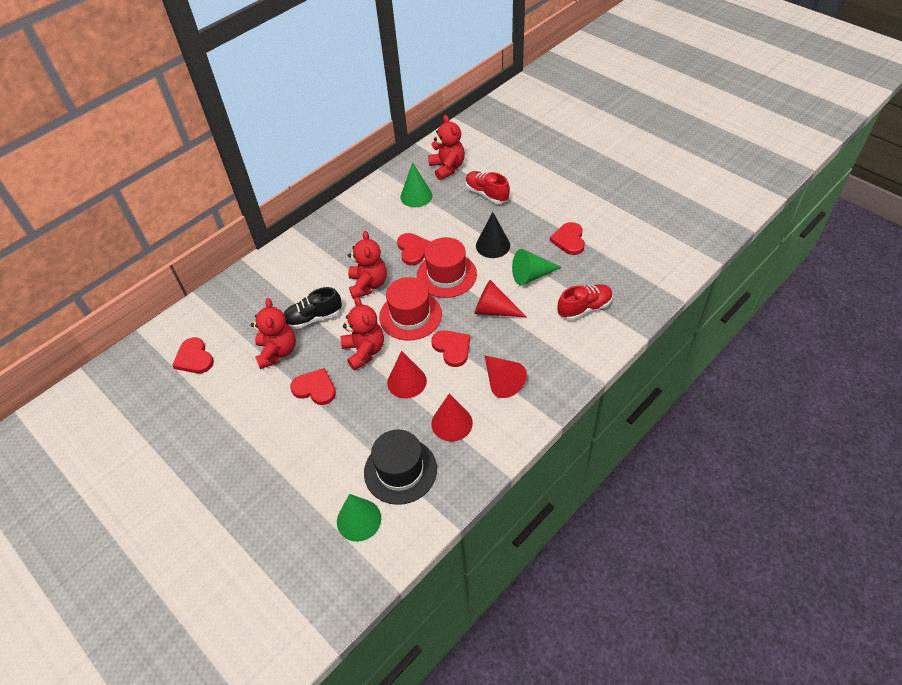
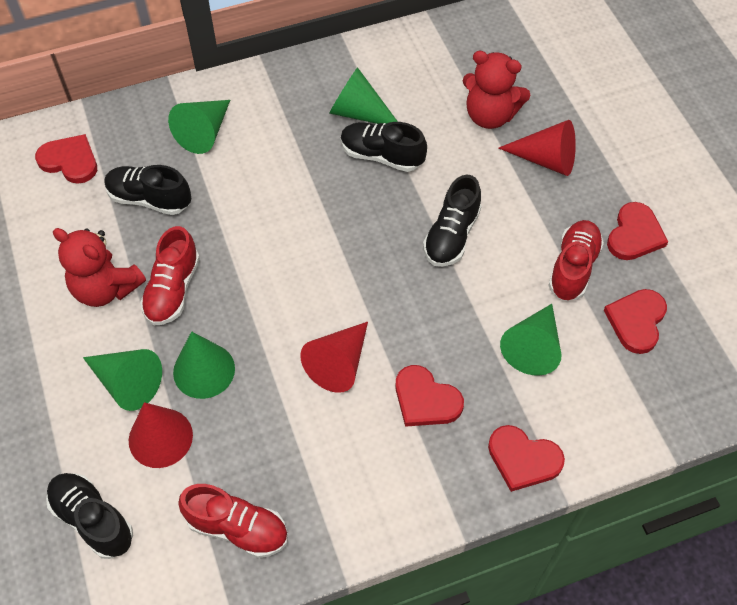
black cone: 1 -> 0
black hat: 1 -> 0
black shoe: 1 -> 4
green cone: 3 -> 5
red cone: 4 -> 3
red hat: 2 -> 0
red shoe: 2 -> 3
red teddy bear: 4 -> 2

